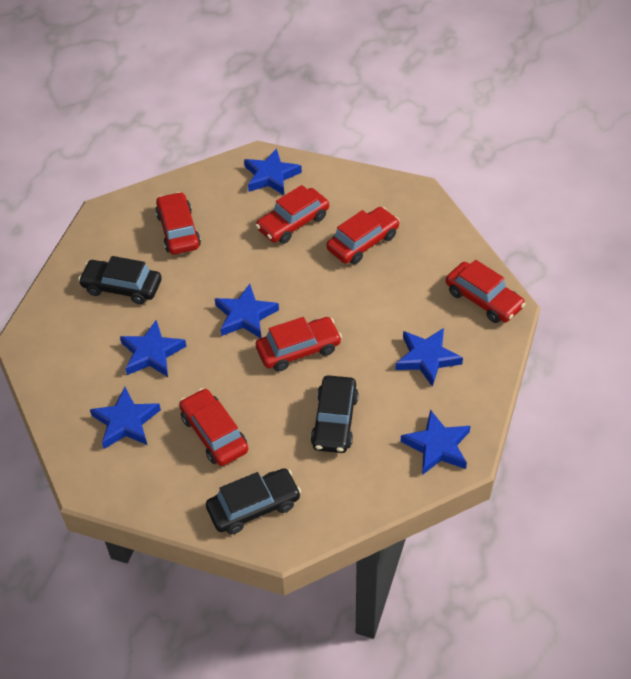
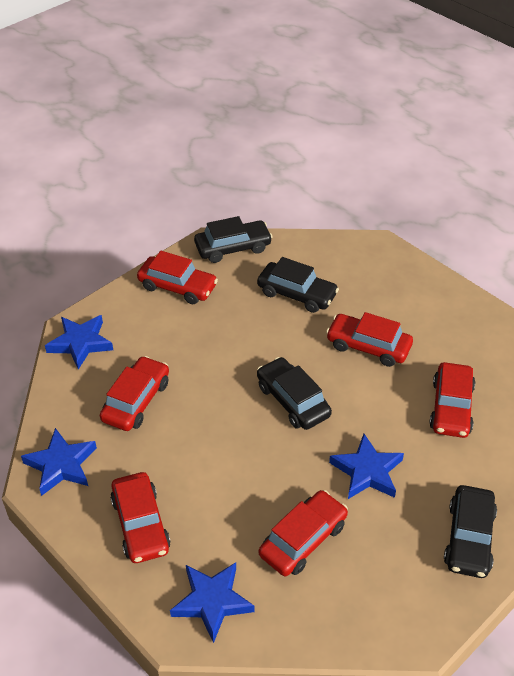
black car: 3 -> 4
blue star: 6 -> 4

